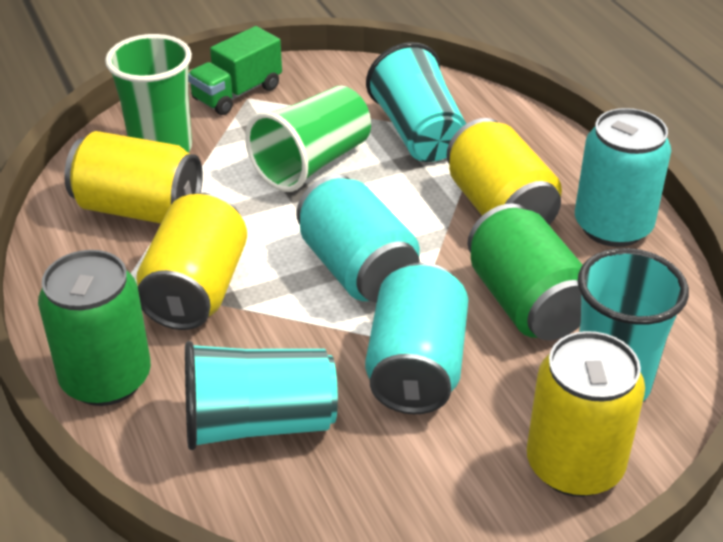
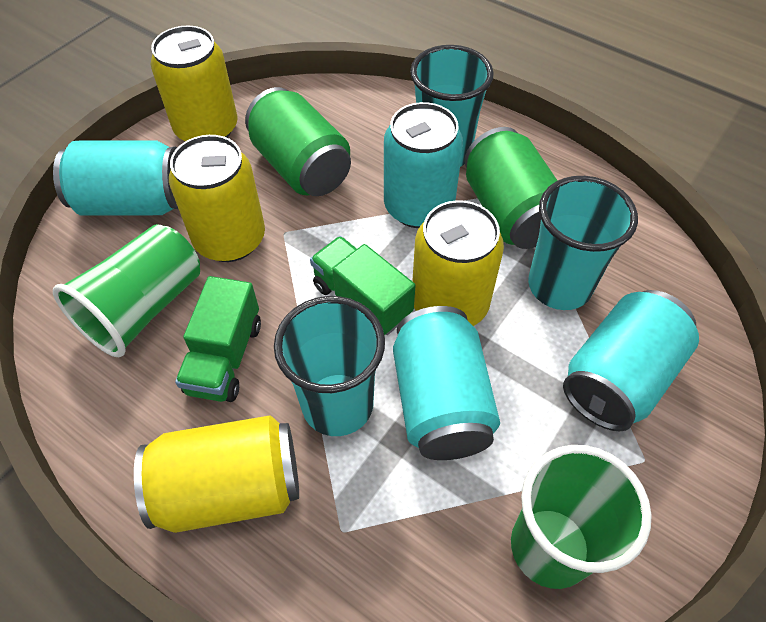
green truck: 1 -> 2
turquoise can: 3 -> 4

